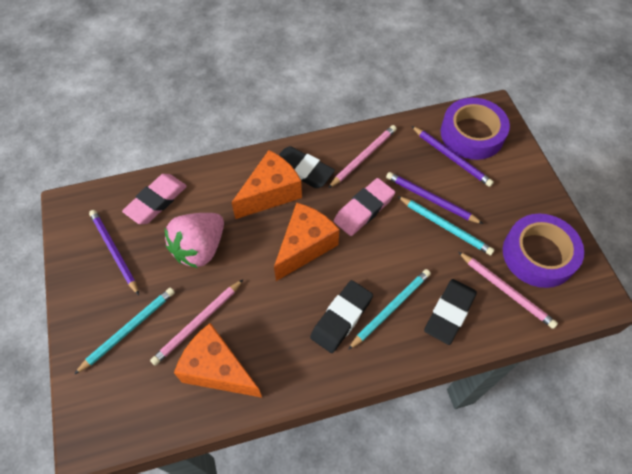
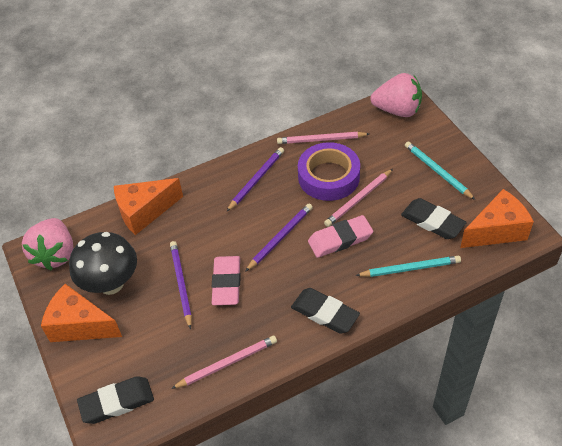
black mushroom: 0 -> 1
pink strawberry: 1 -> 2
purple tape: 2 -> 1
turquoise pencil: 3 -> 2

